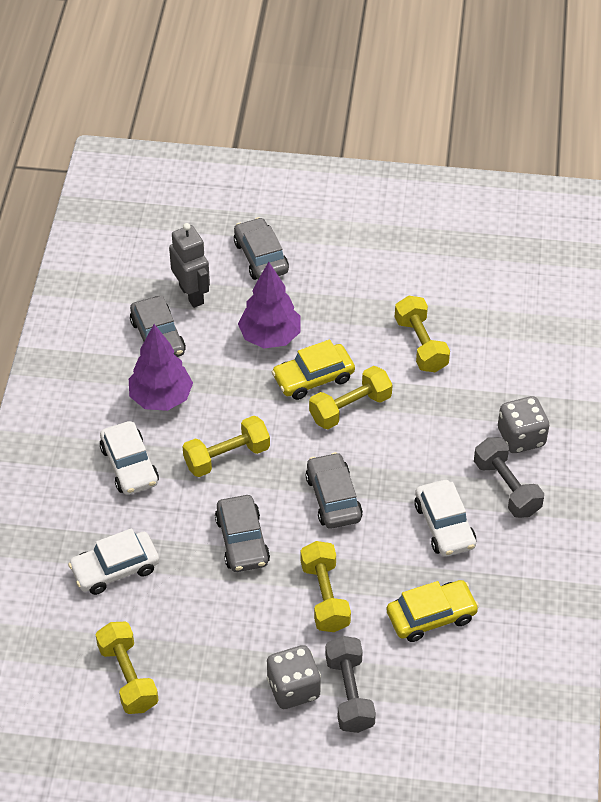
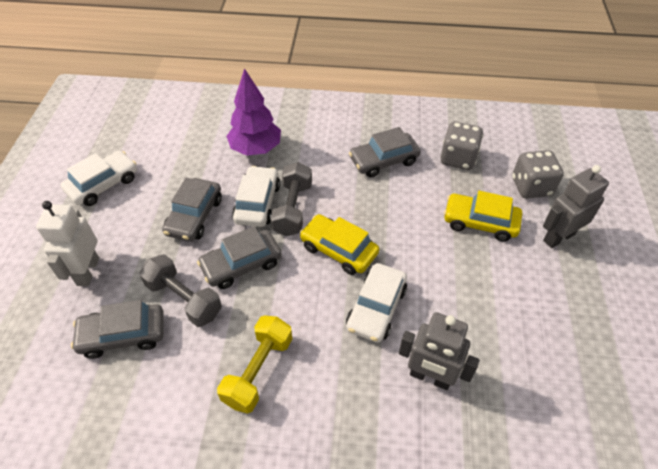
grey robot: 1 -> 2
purple tree: 2 -> 1
white robot: 0 -> 1
yellow dumbbell: 5 -> 1

